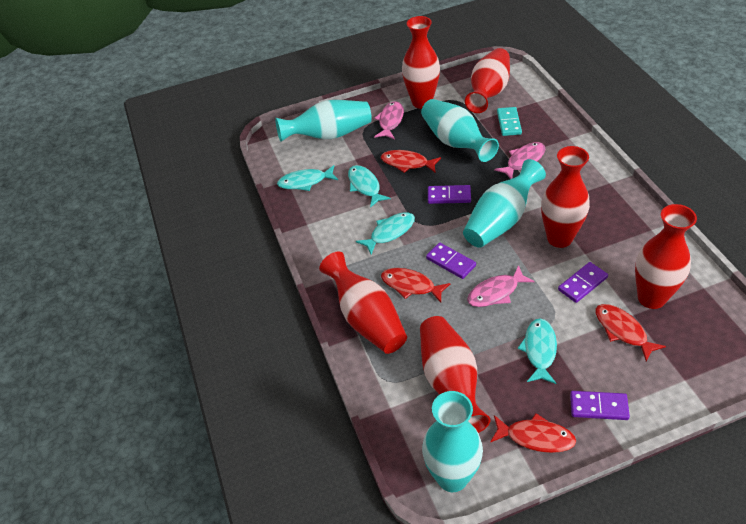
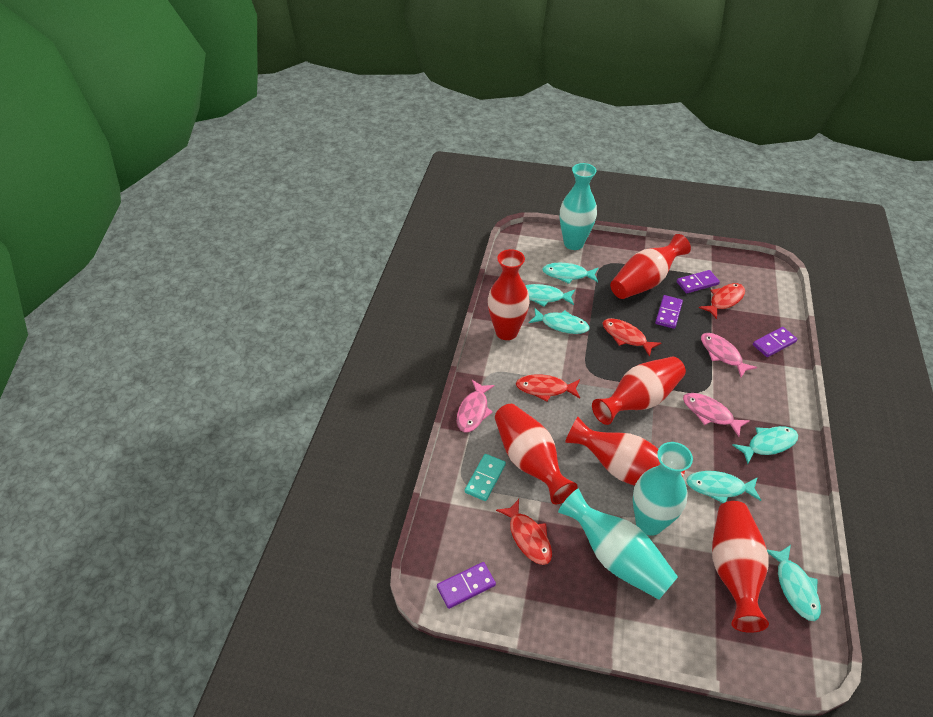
turquoise fish: 4 -> 6
turquoise vase: 4 -> 3

